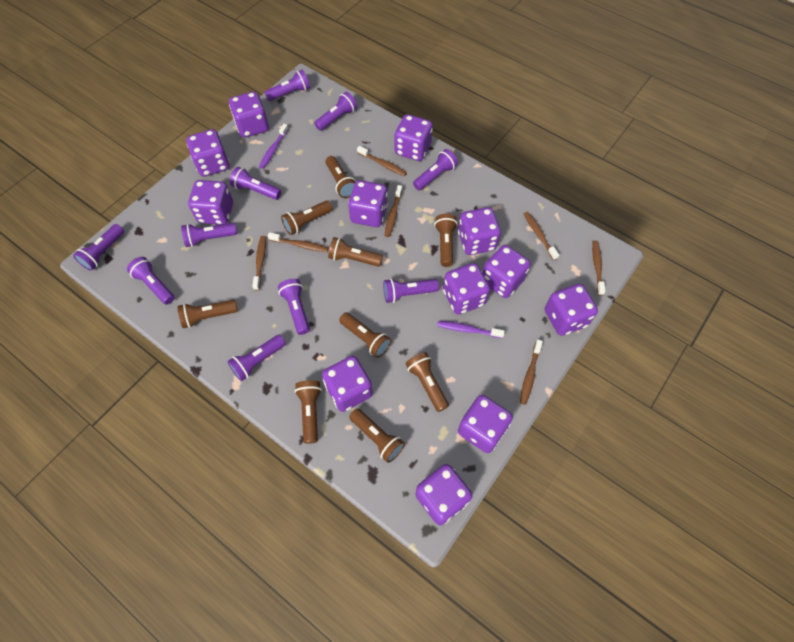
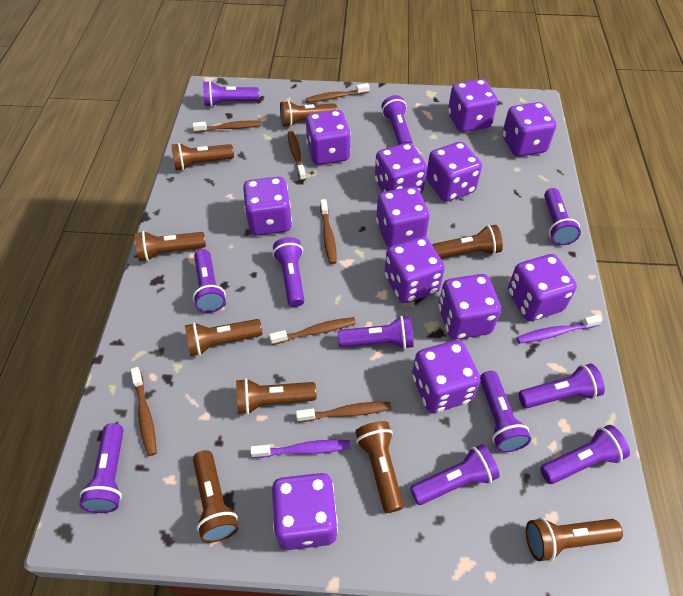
purple flashlight: 10 -> 11

